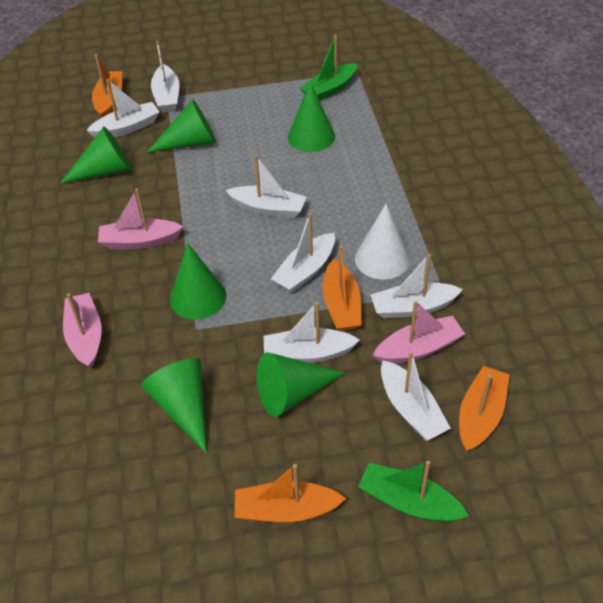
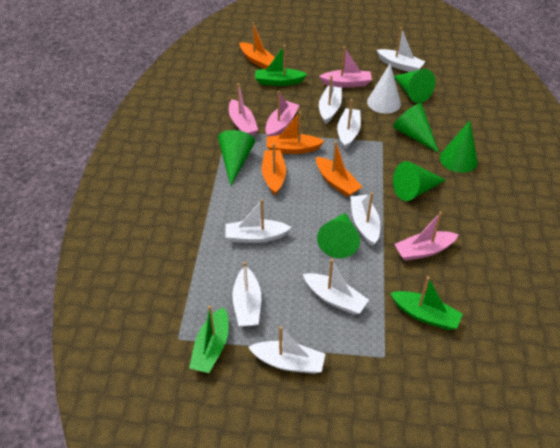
green boat: 2 -> 3
pink boat: 3 -> 4
white boat: 7 -> 8

